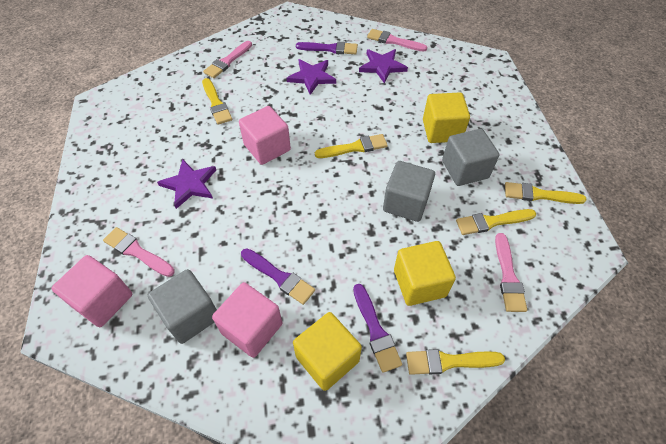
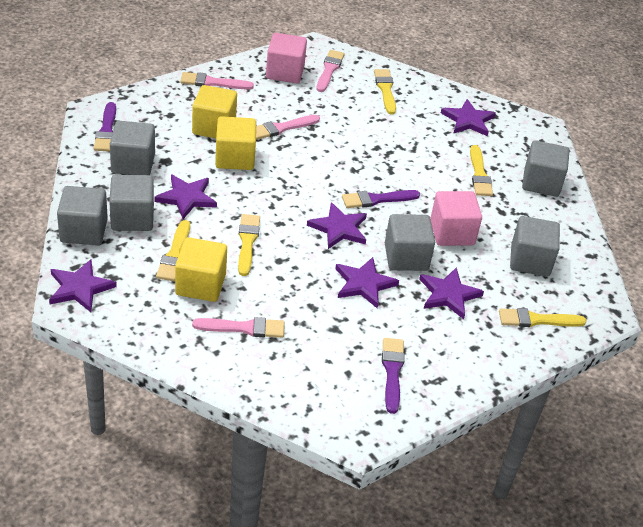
grey cube: 3 -> 6
pink cube: 3 -> 2
purple star: 3 -> 6

